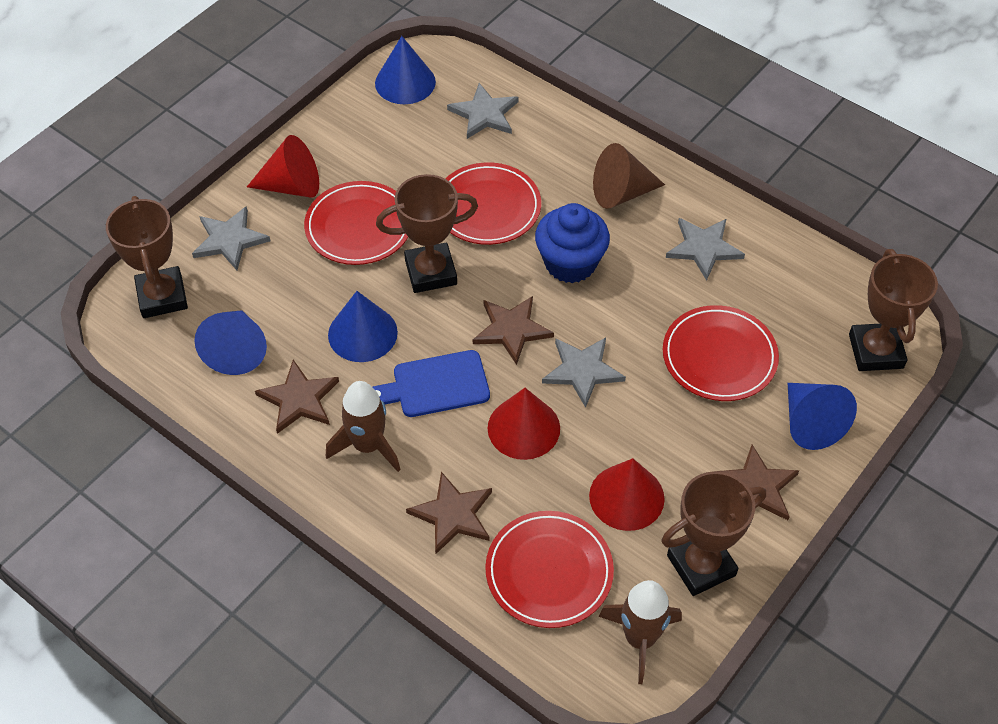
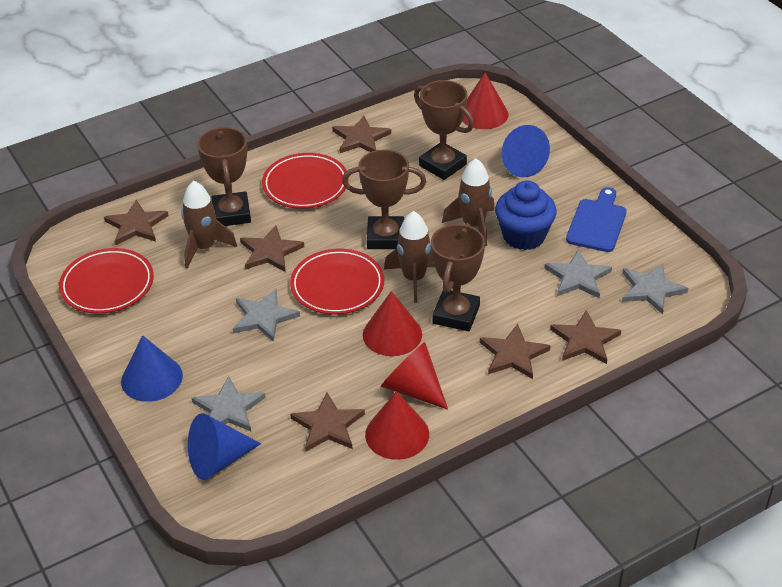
blue cone: 4 -> 3
brown cone: 1 -> 0
brown rocket: 2 -> 3
brown star: 4 -> 6
red cone: 3 -> 4
red plate: 4 -> 3

